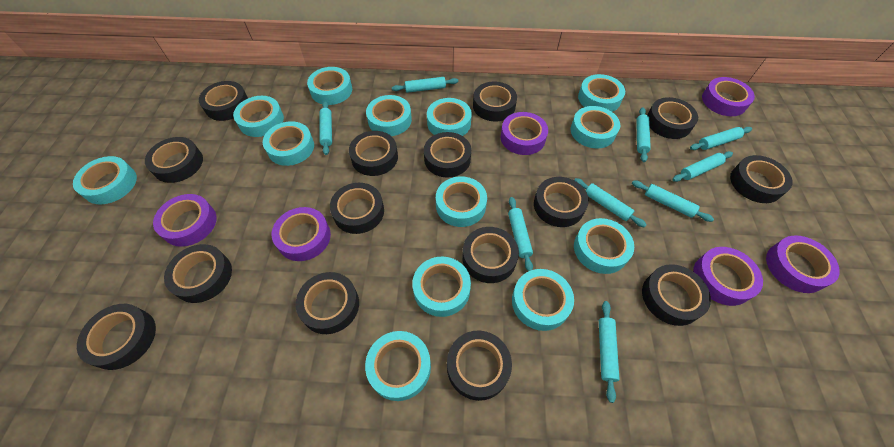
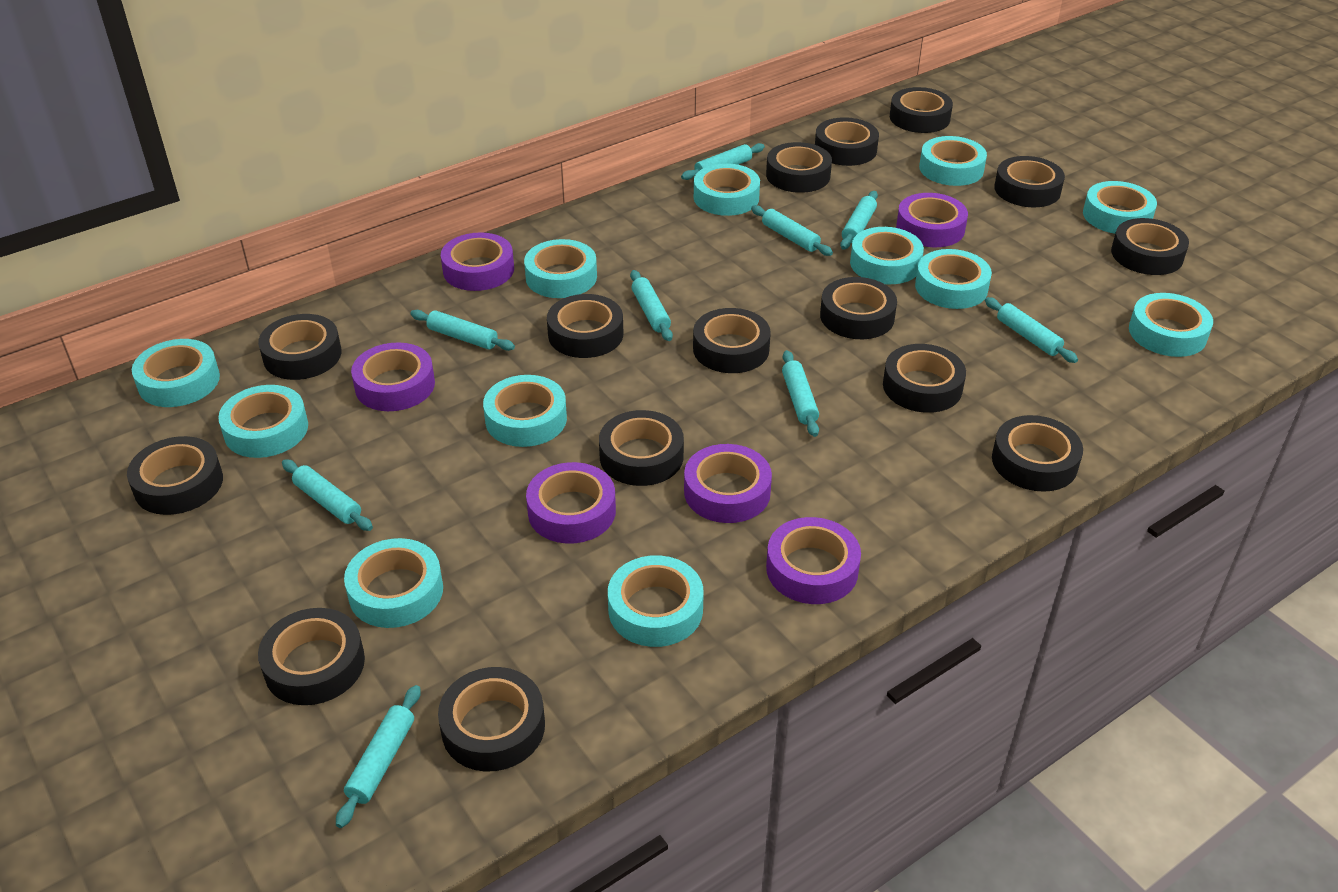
turquoise tape: 13 -> 12

